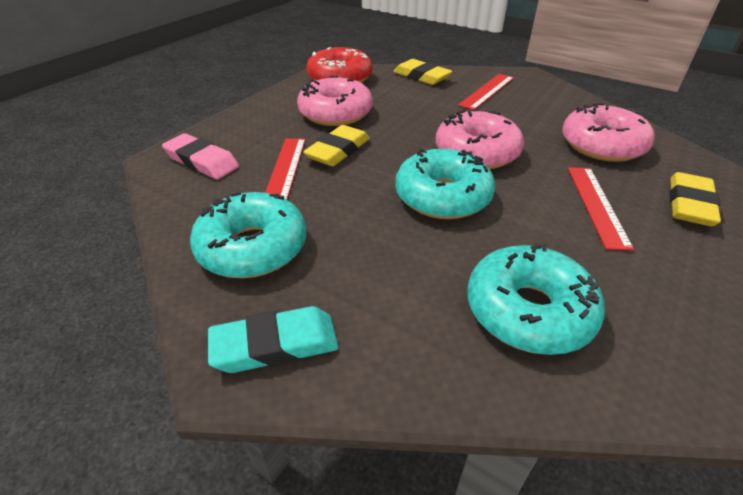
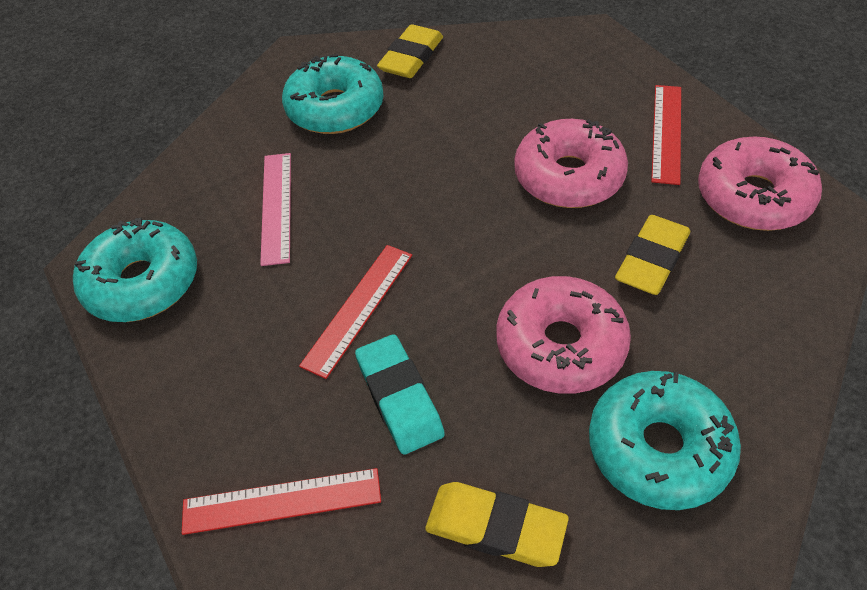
pink eraser: 1 -> 0
pink ruler: 0 -> 1
red donut: 1 -> 0

